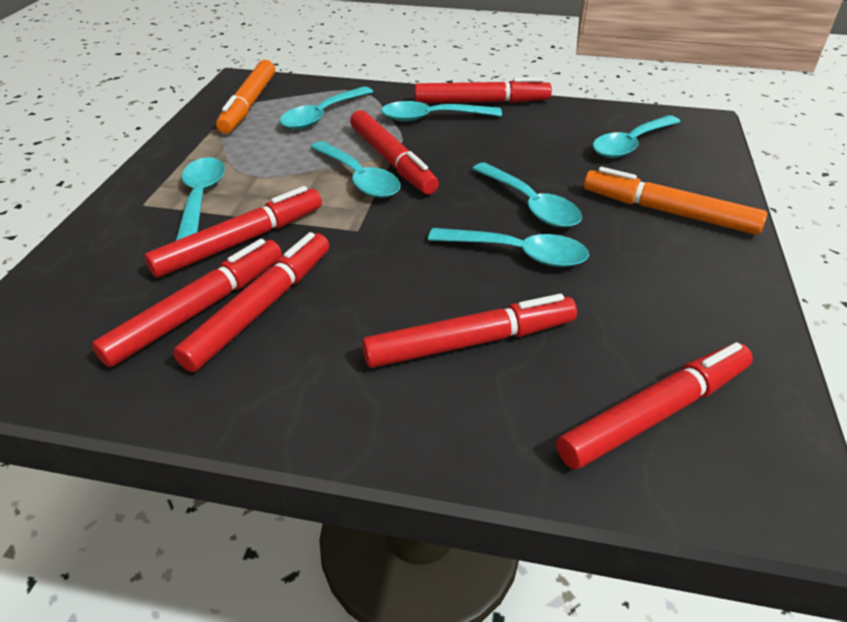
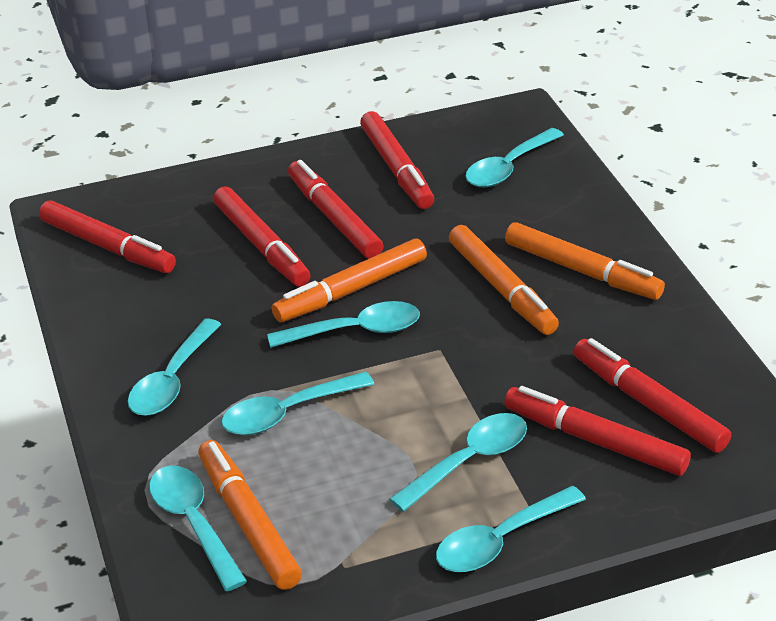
orange marker: 2 -> 4
red marker: 7 -> 6

